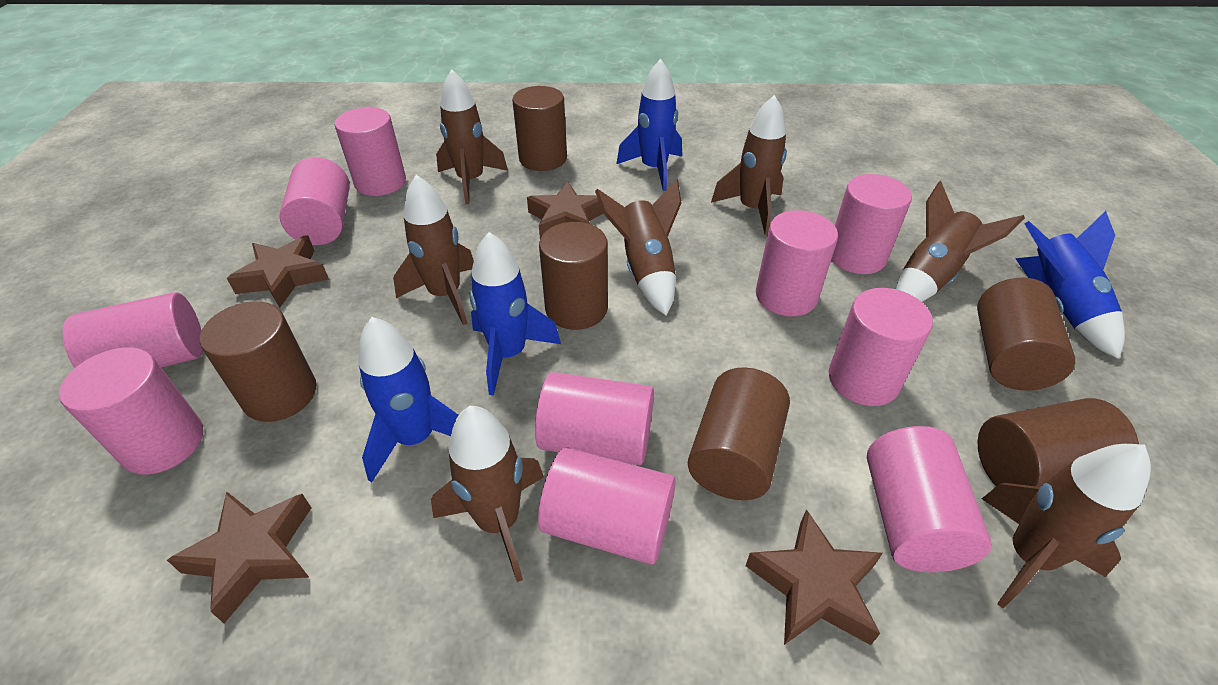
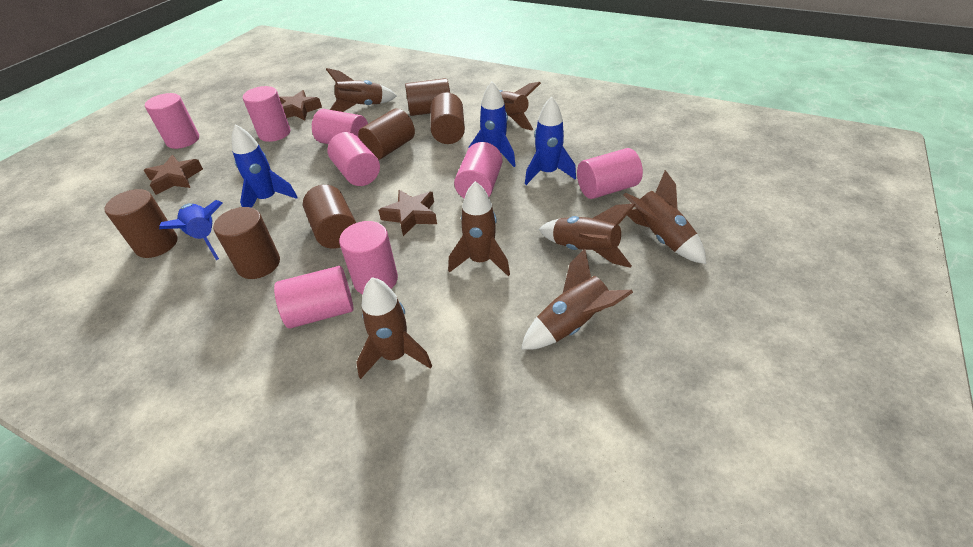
brown star: 4 -> 3
pink cylinder: 10 -> 8

